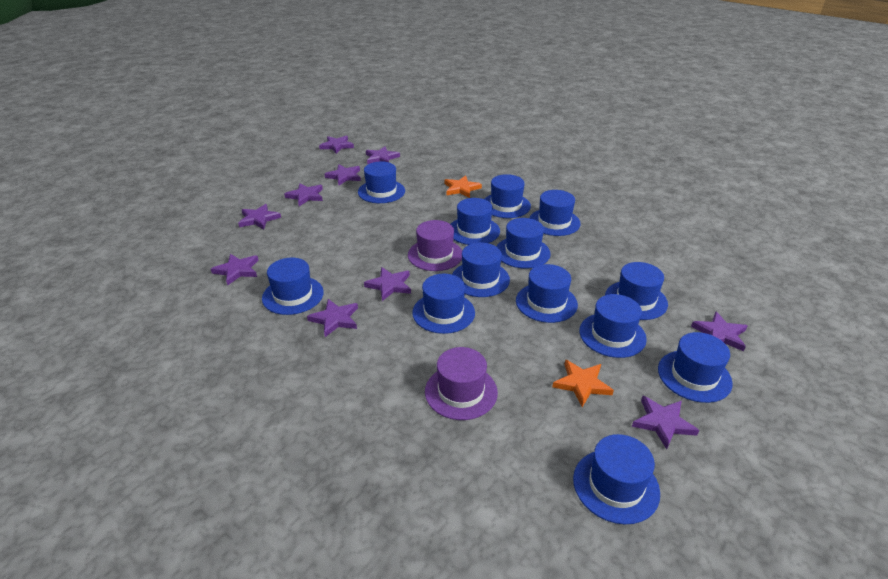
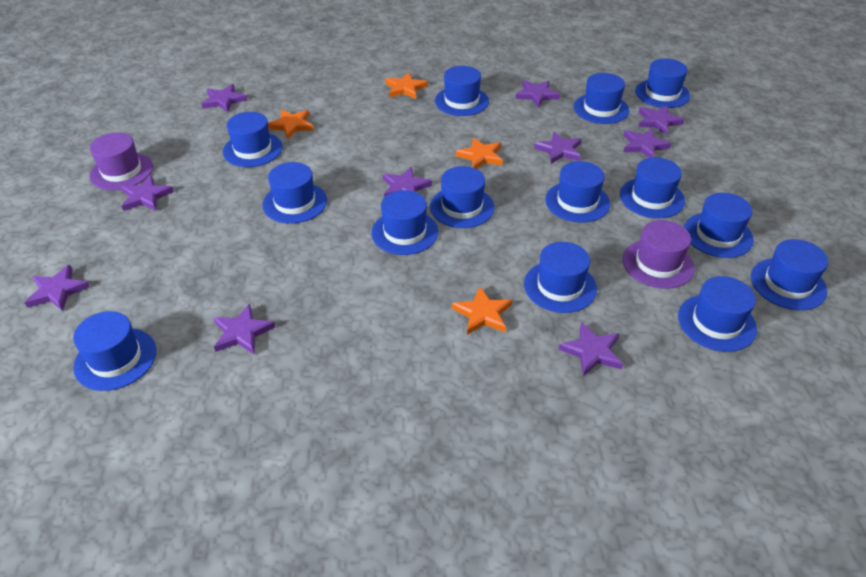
blue hat: 13 -> 14
orange star: 2 -> 4

